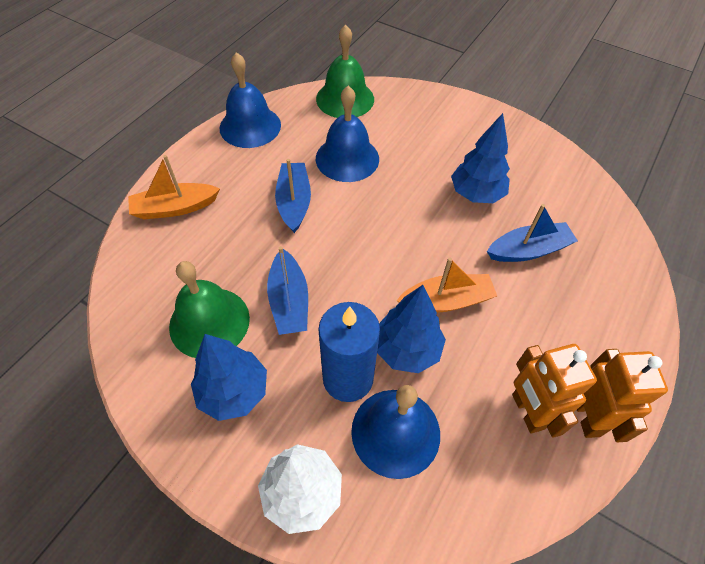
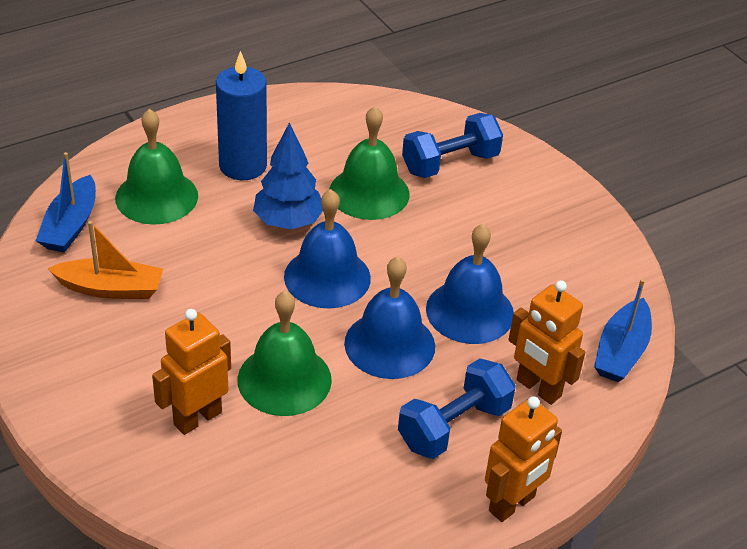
blue boat: 3 -> 2
blue dumbbell: 0 -> 2
blue tree: 3 -> 1
green bell: 2 -> 3
orange boat: 2 -> 1
orange robot: 2 -> 3
white tree: 1 -> 0

